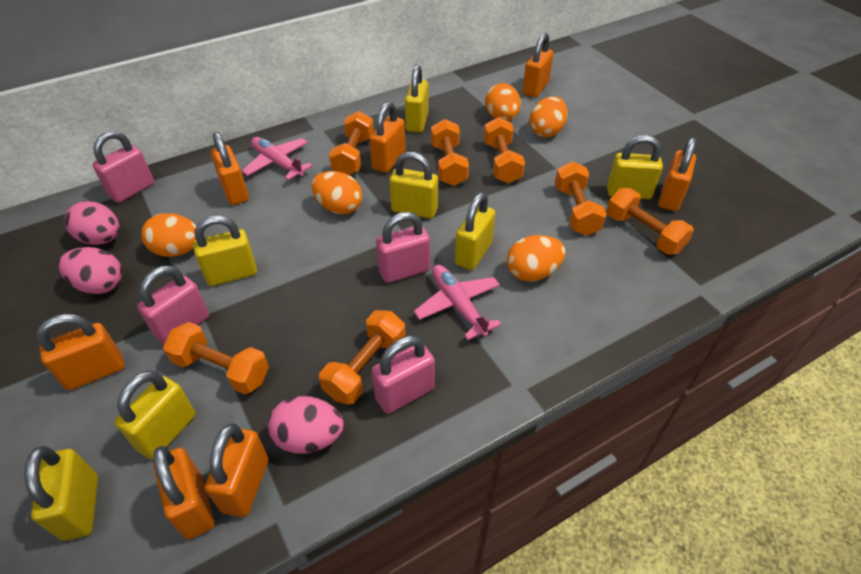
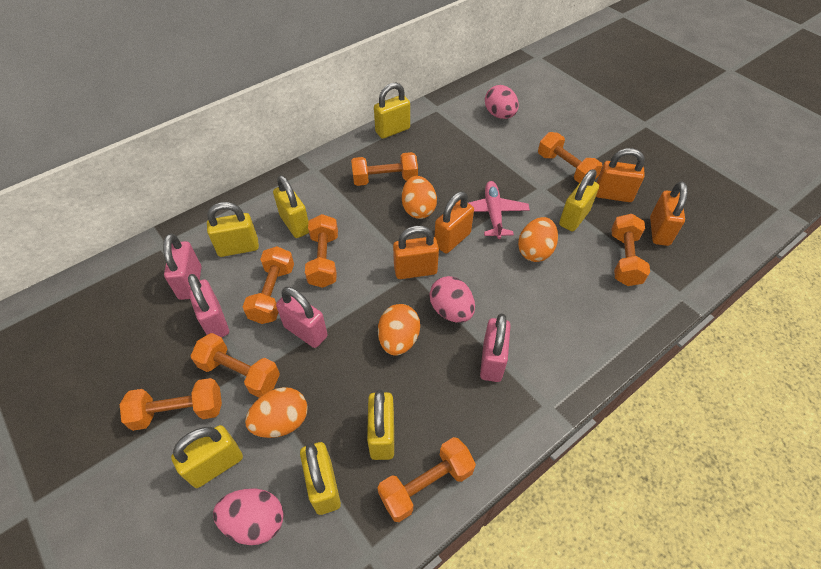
orange dumbbell: 7 -> 8
orange egg: 5 -> 4
orange padlock: 7 -> 4
pink plane: 2 -> 1

